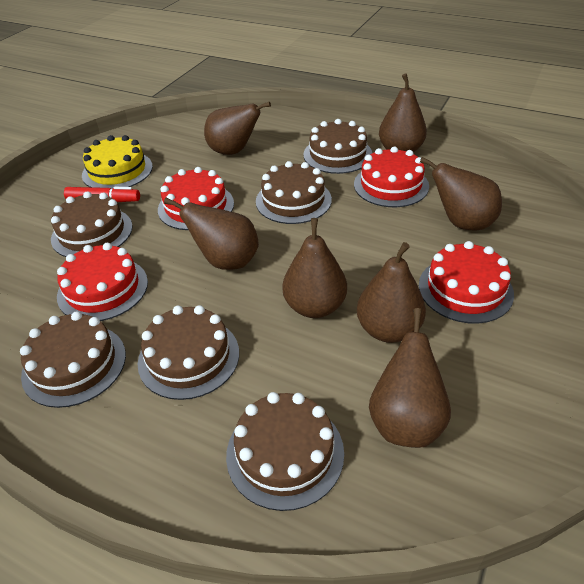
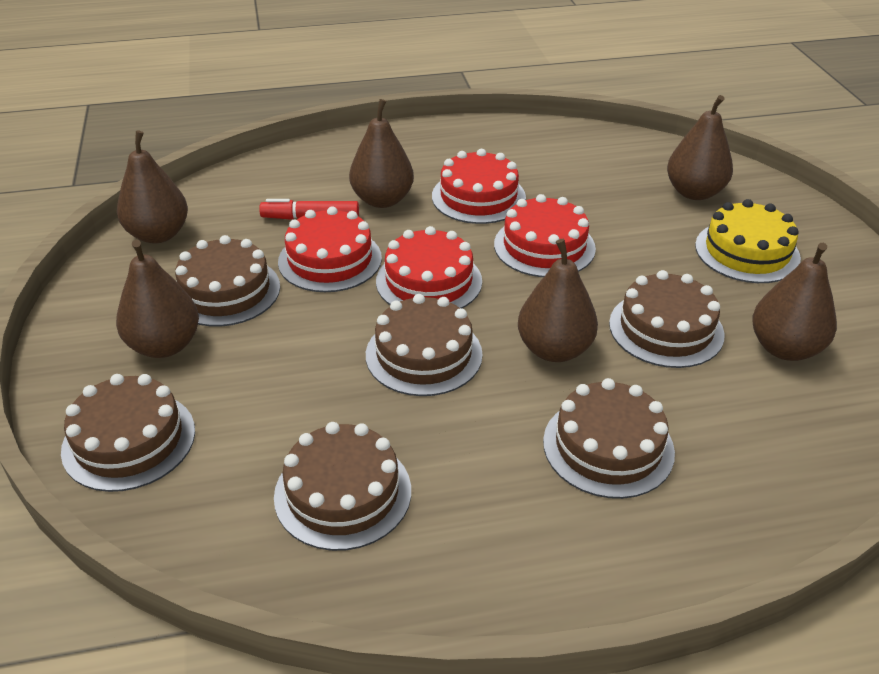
brown pear: 7 -> 6

